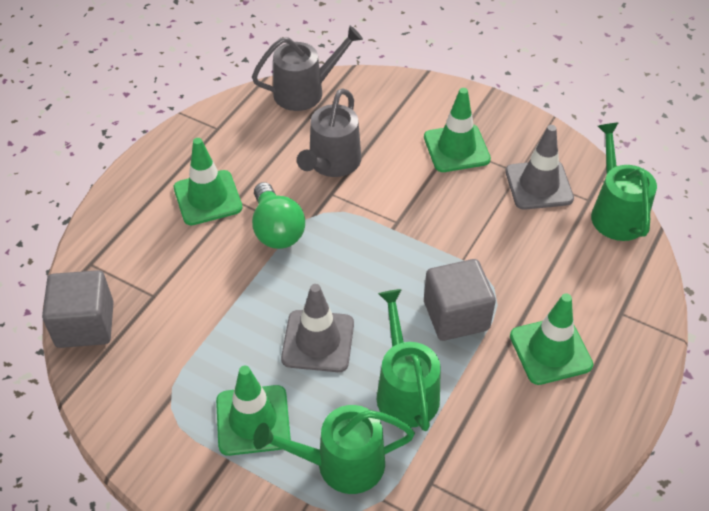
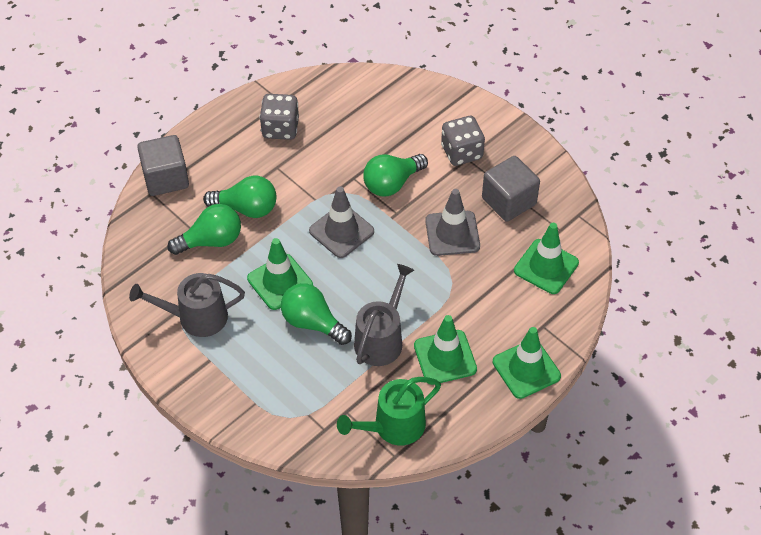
green light bulb: 1 -> 4
green watering can: 3 -> 1
grey dice: 0 -> 2

